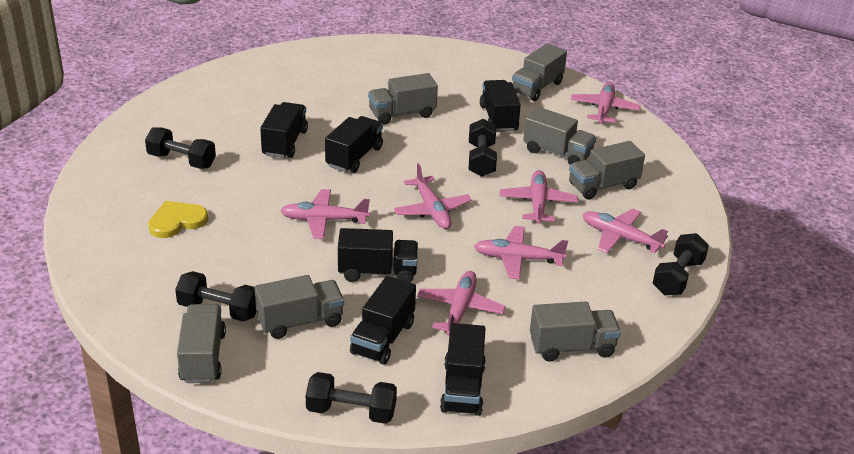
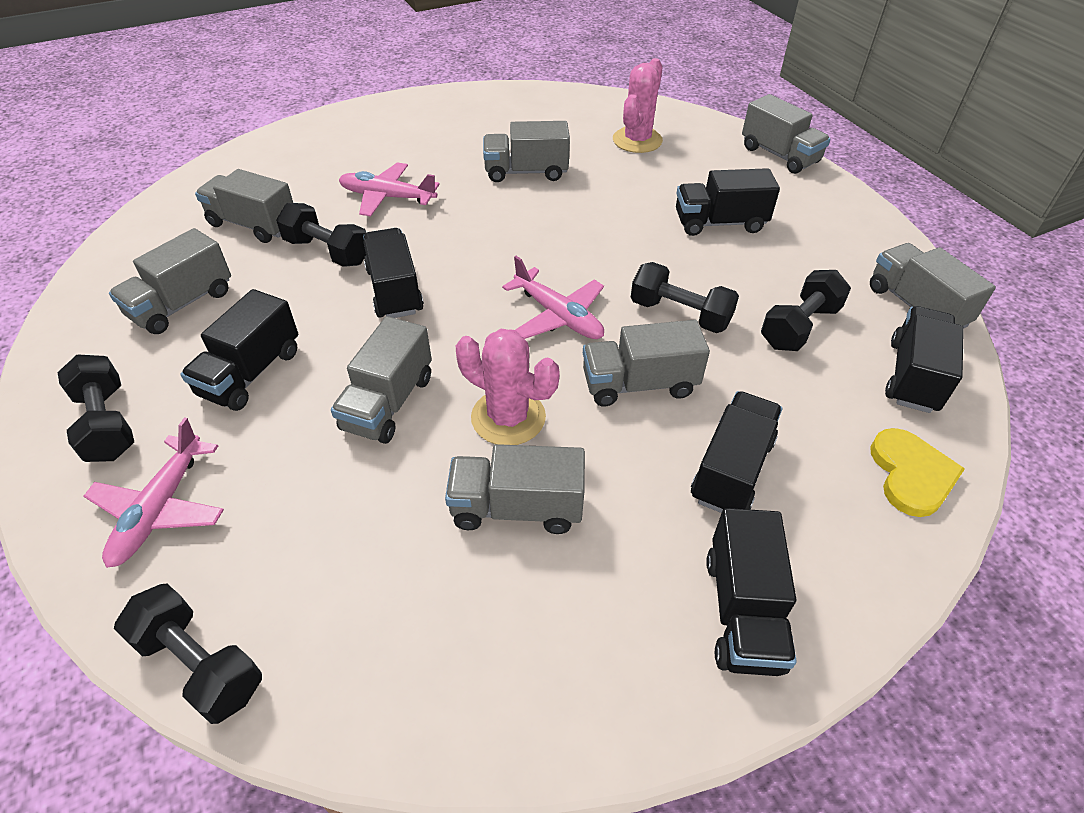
grey truck: 7 -> 8
pink cactus: 0 -> 2
pink plane: 7 -> 3

